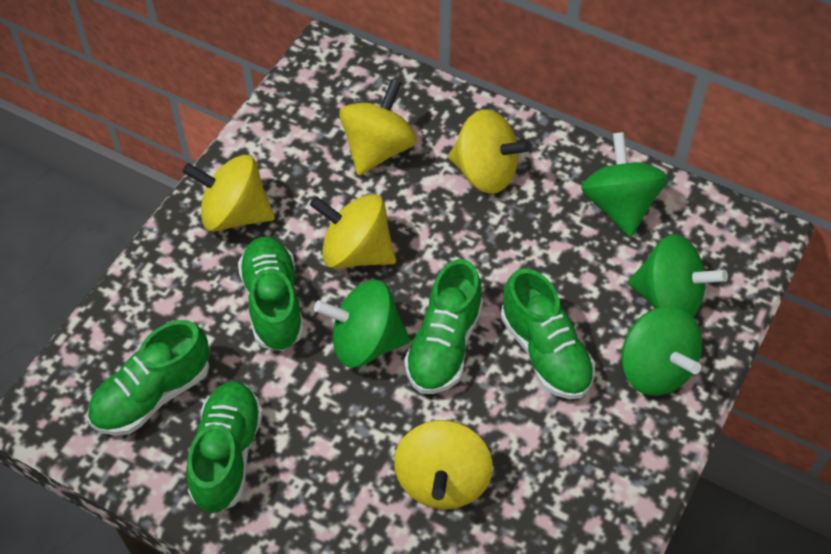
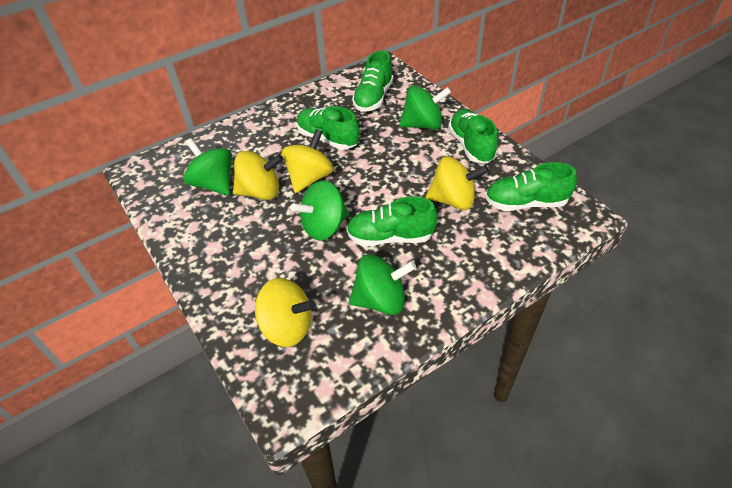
yellow spinning top: 5 -> 4

